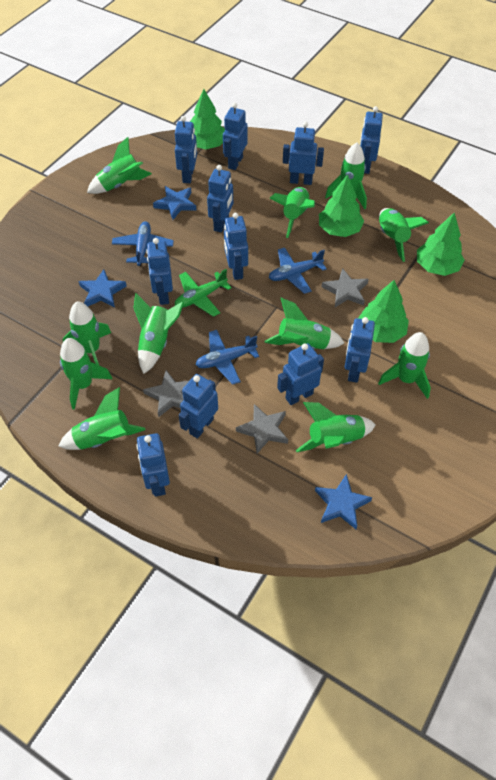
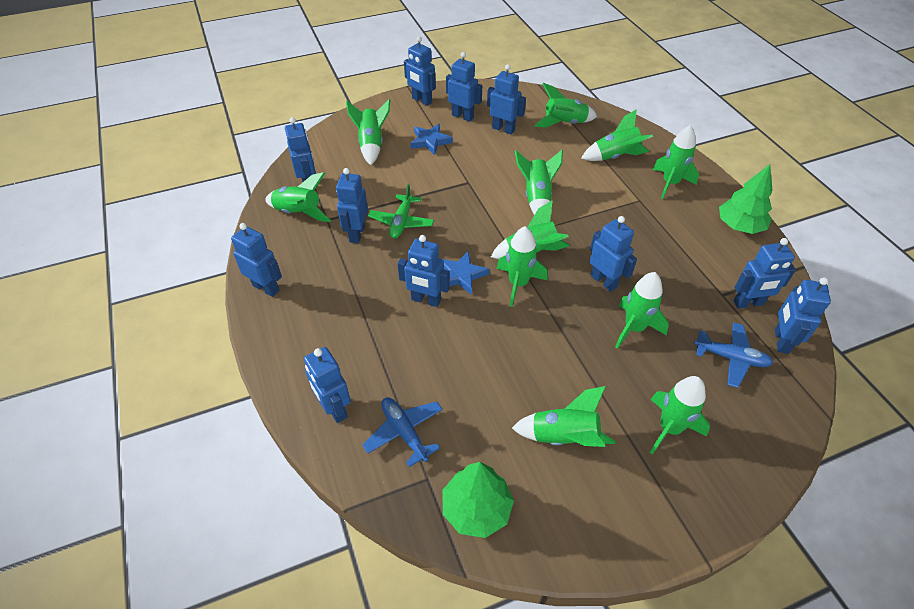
blue plane: 3 -> 2
blue star: 3 -> 2
green tree: 4 -> 2
grey star: 3 -> 0

